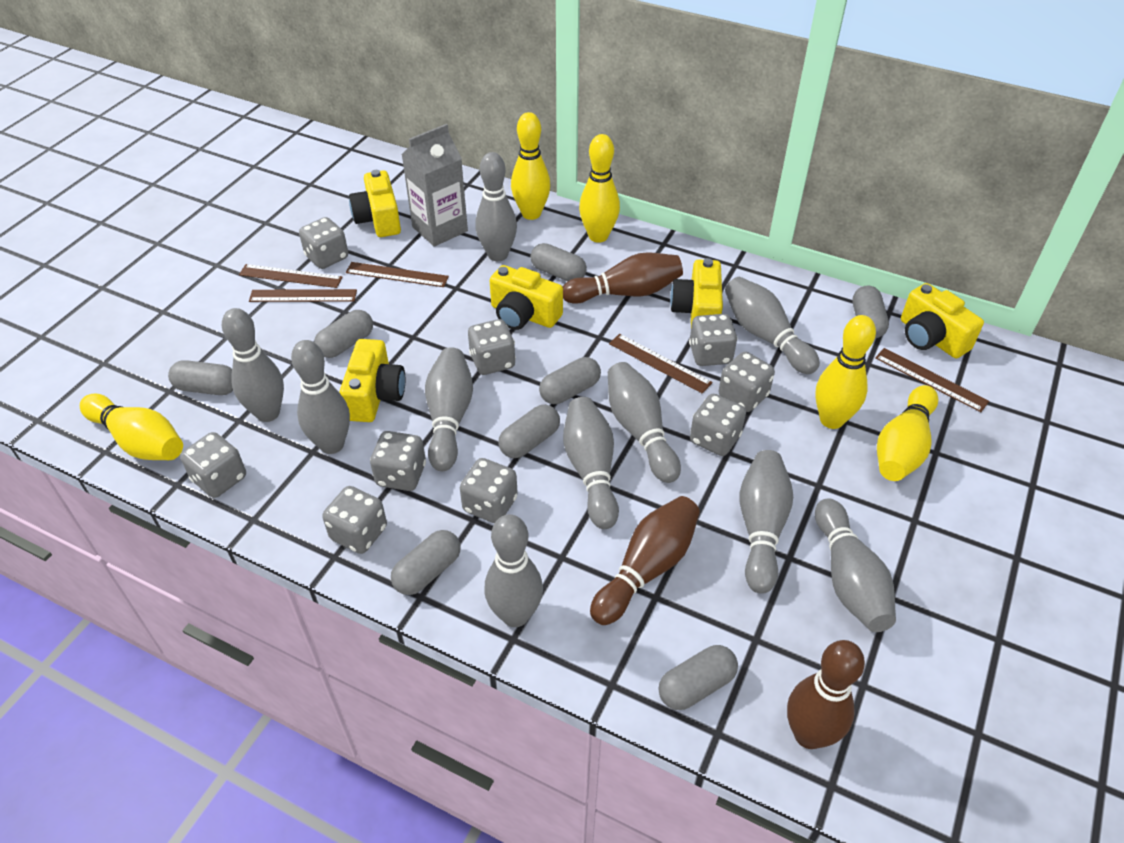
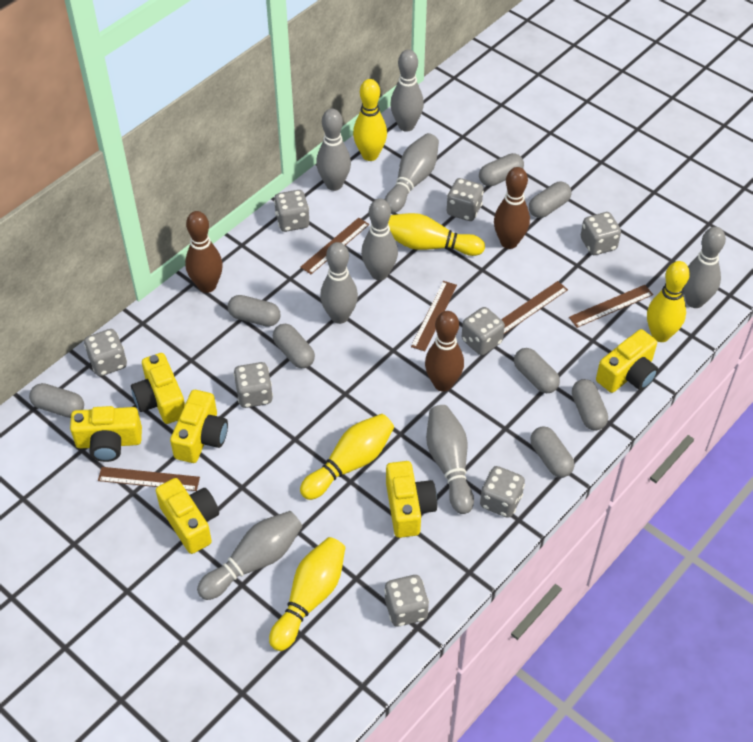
grey bowling pin: 10 -> 8
grey carton: 1 -> 0
grey dice: 9 -> 8
yellow camera: 5 -> 6

